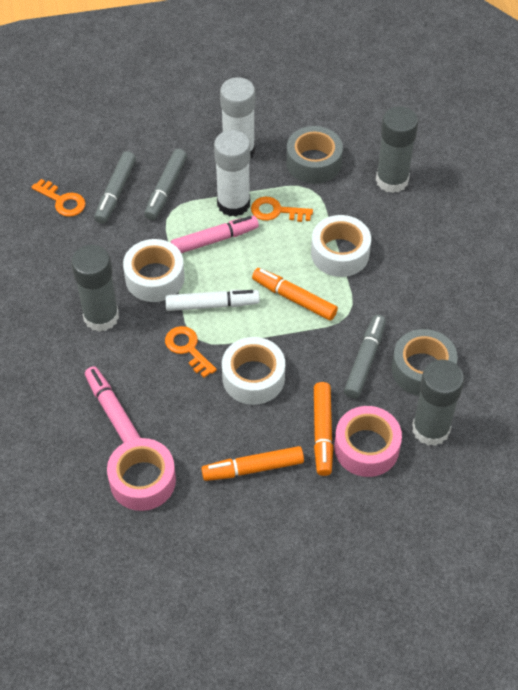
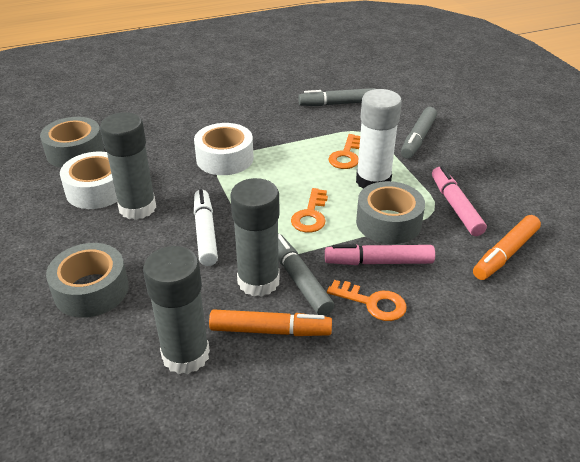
grey tape: 2 -> 3
orange marker: 3 -> 2
pink tape: 2 -> 0
white glue stick: 2 -> 1
white tape: 3 -> 2

